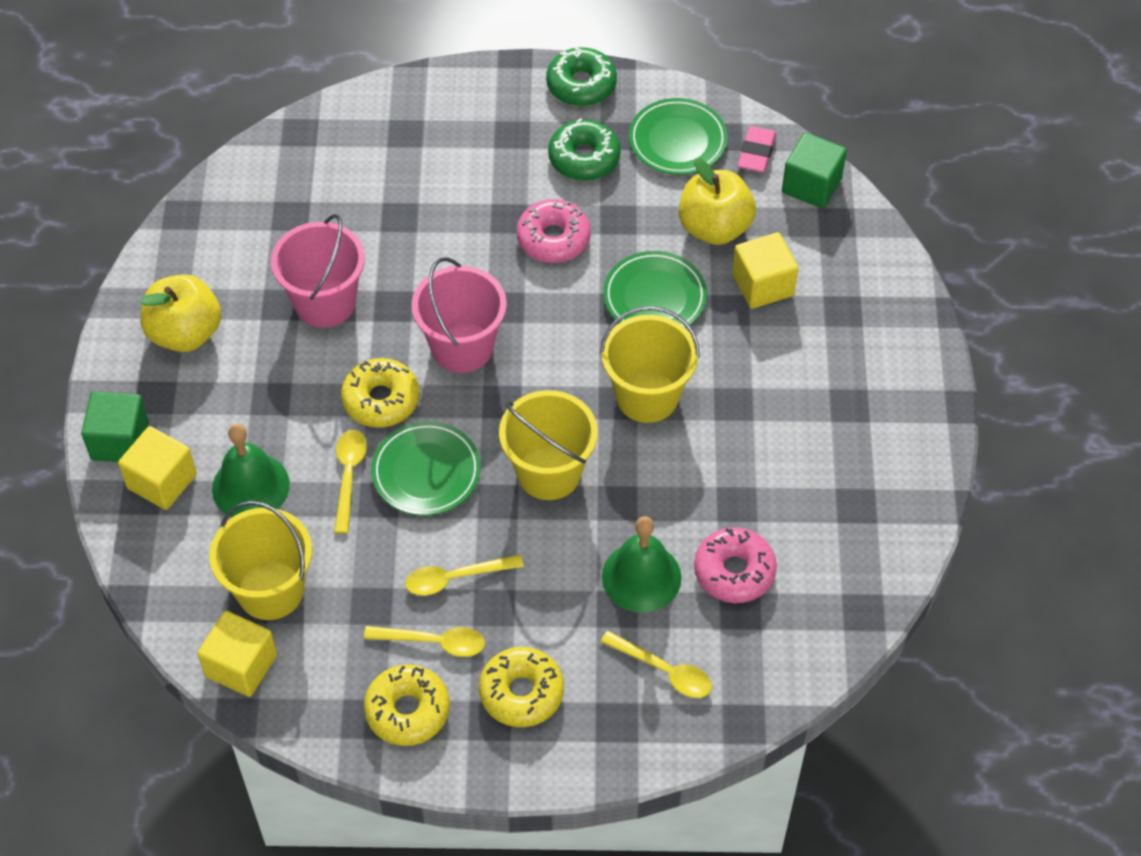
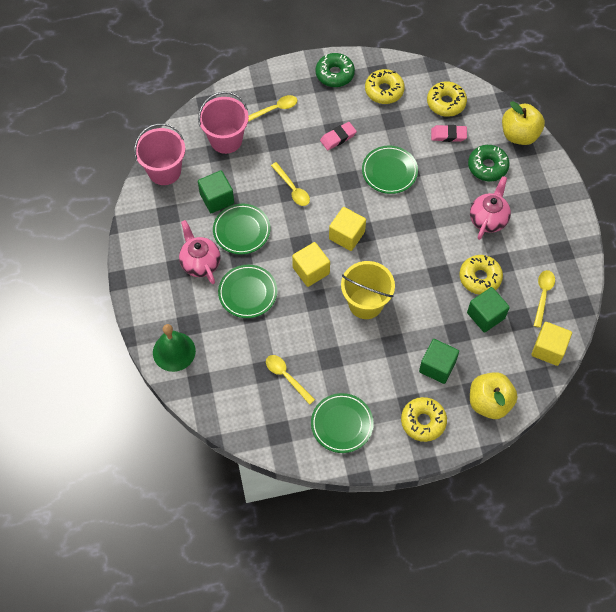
green bell: 2 -> 1
green cube: 2 -> 3
green plate: 3 -> 4
pink donut: 2 -> 0
pink eraser: 1 -> 2
pink teapot: 0 -> 2
yellow bucket: 3 -> 1
yellow donut: 3 -> 4

